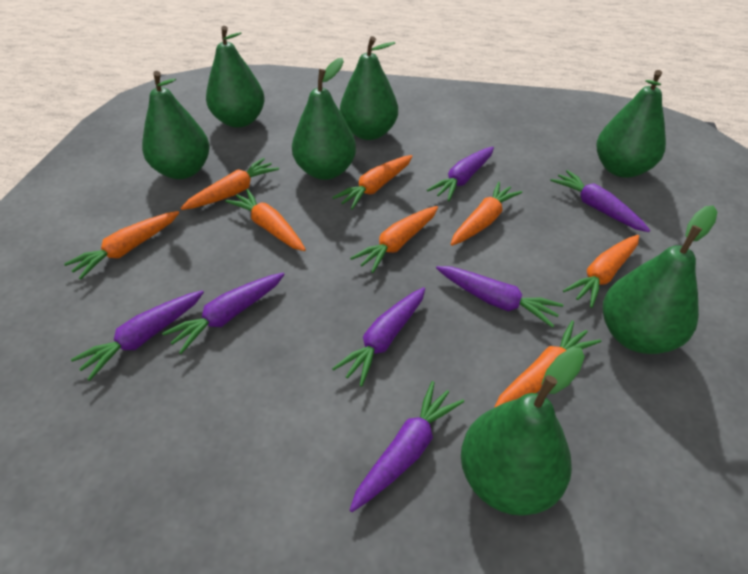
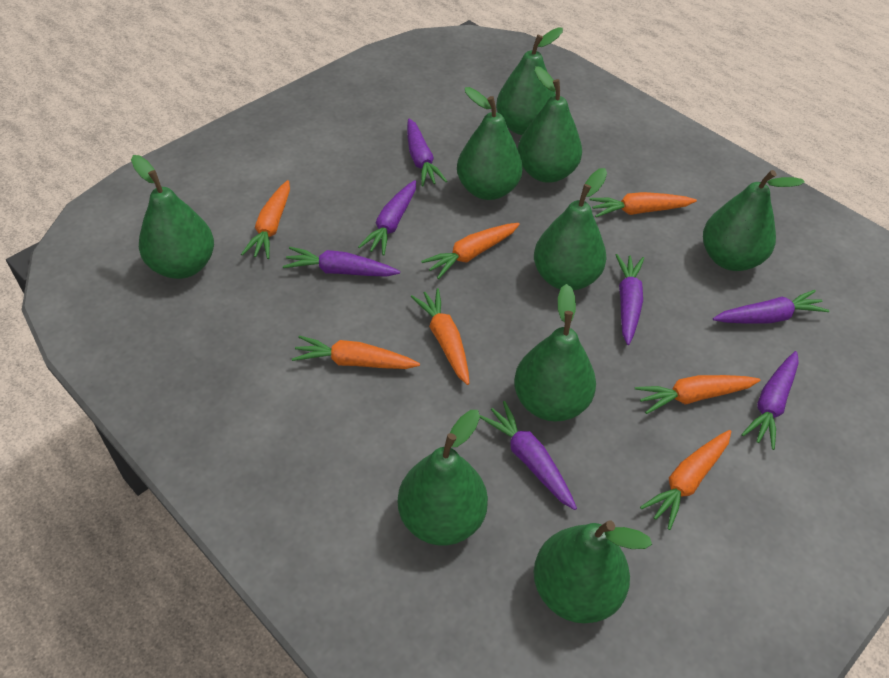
green pear: 7 -> 9
orange carrot: 8 -> 7

